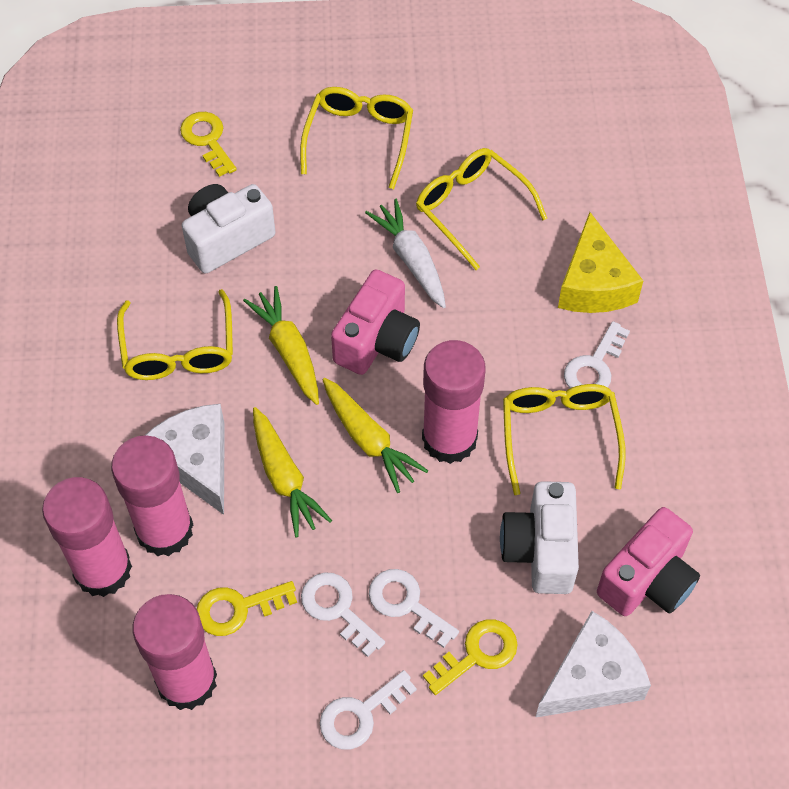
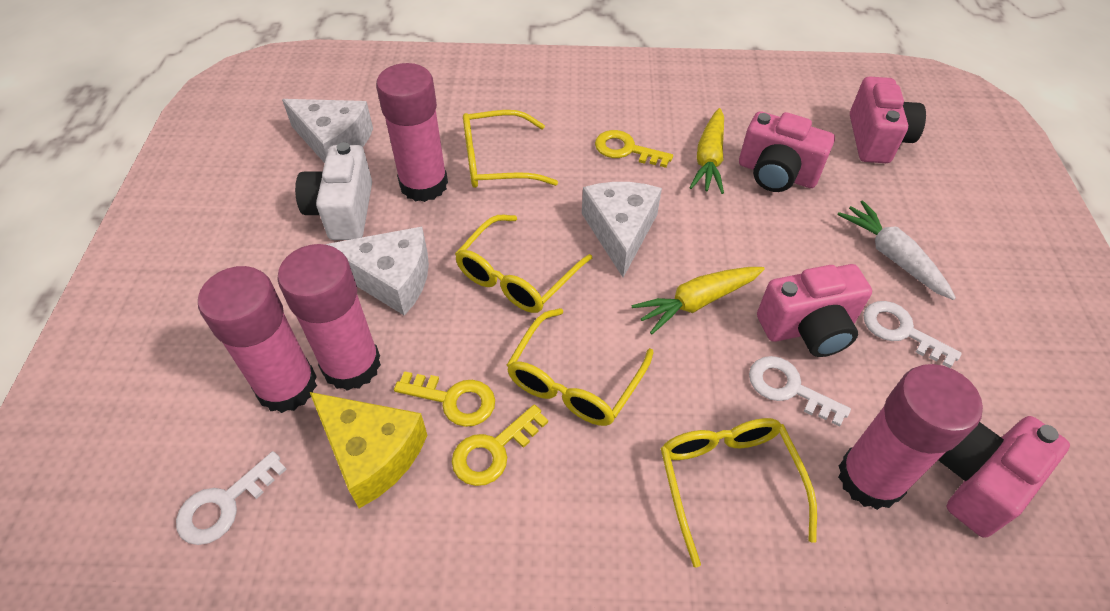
pink camera: 2 -> 4
white camera: 2 -> 1
white cheese: 2 -> 3
white key: 4 -> 3
yellow carrot: 3 -> 2

